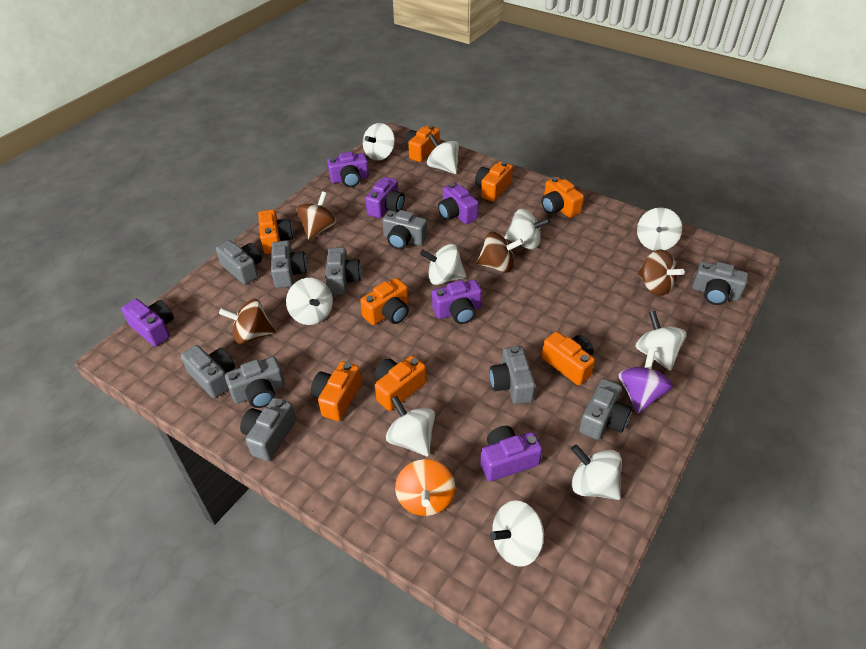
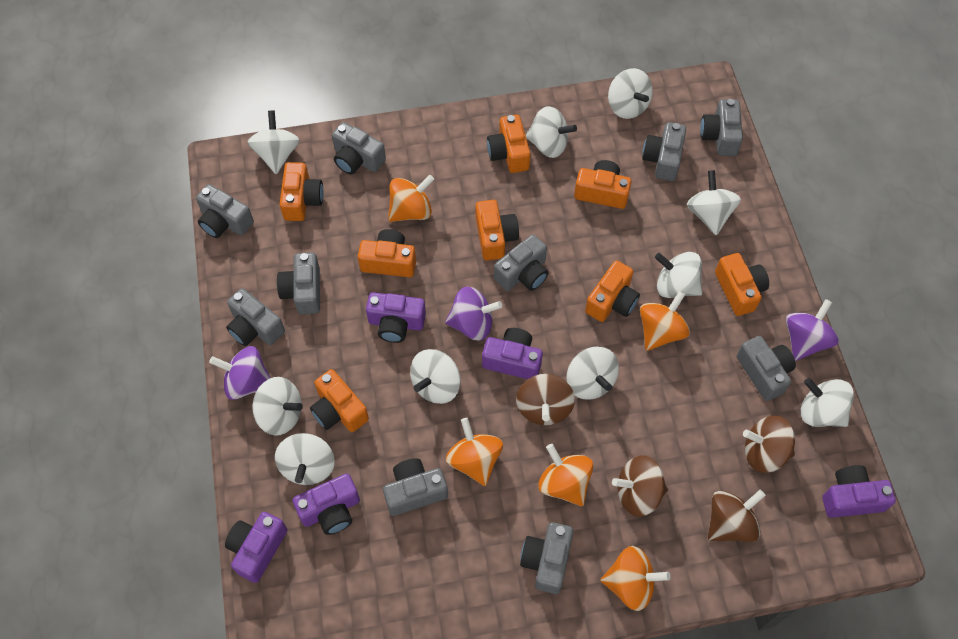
orange spinning top: 1 -> 5
purple camera: 6 -> 5
purple spinning top: 1 -> 3

